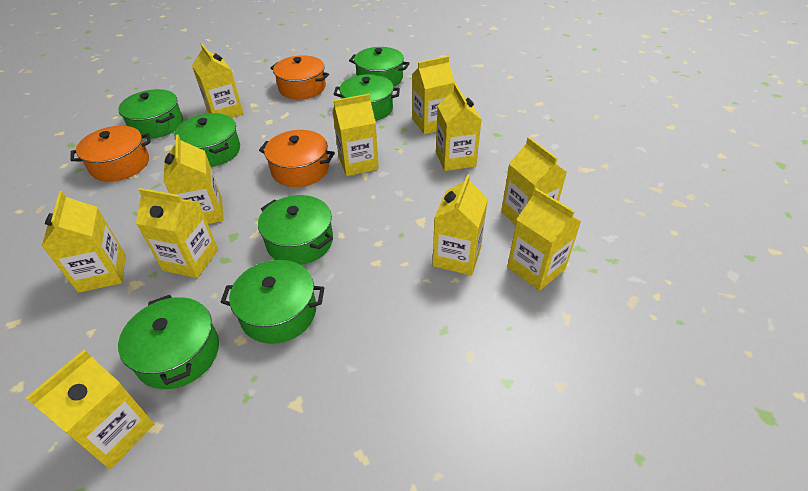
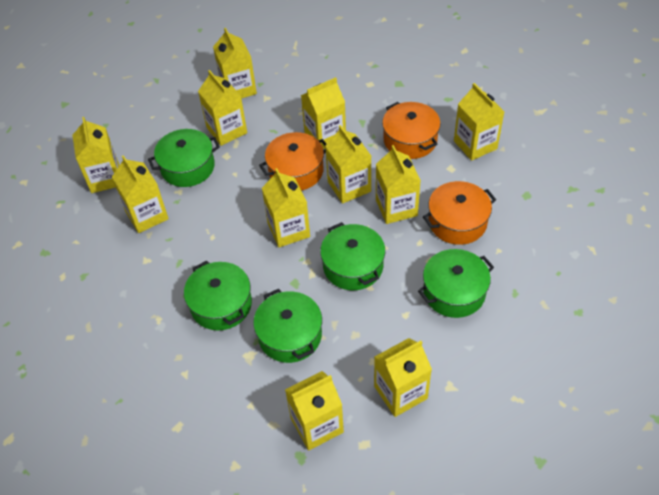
green pot: 7 -> 5

